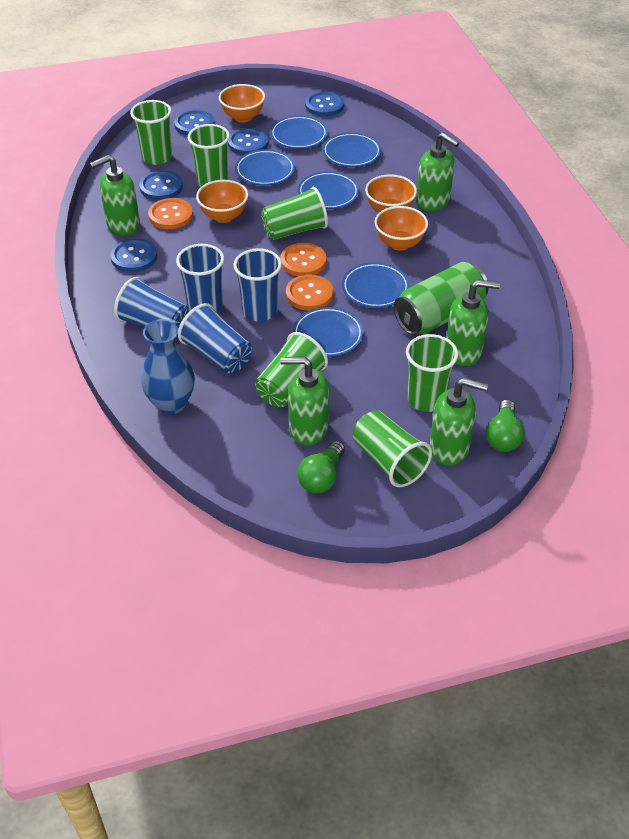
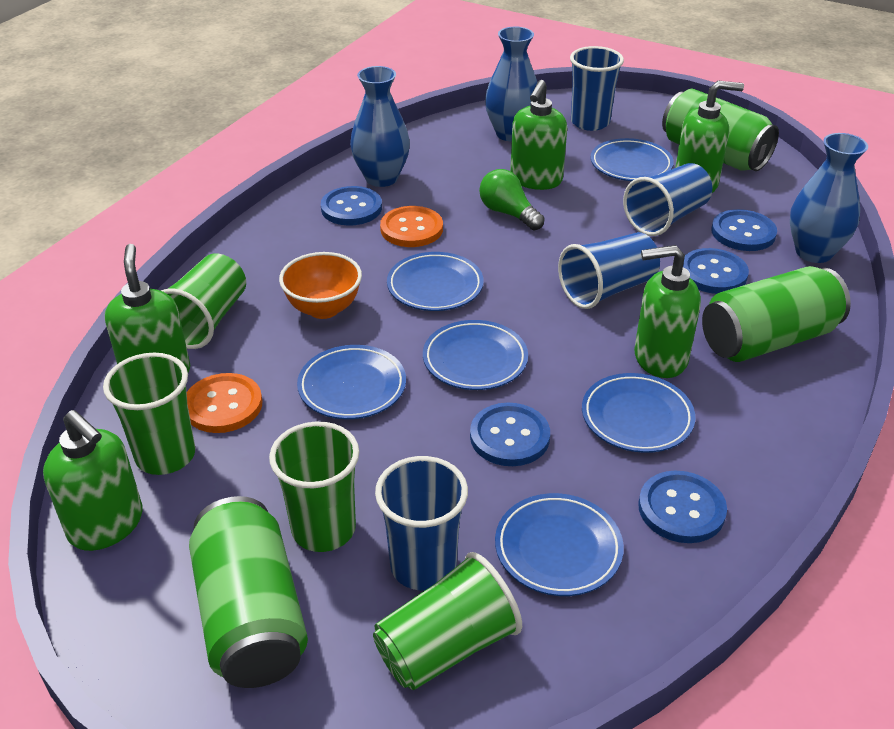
blue vase: 1 -> 3
green can: 1 -> 3
green cup: 6 -> 4
green light bulb: 2 -> 1
orange bowl: 4 -> 1
orange button: 3 -> 2

